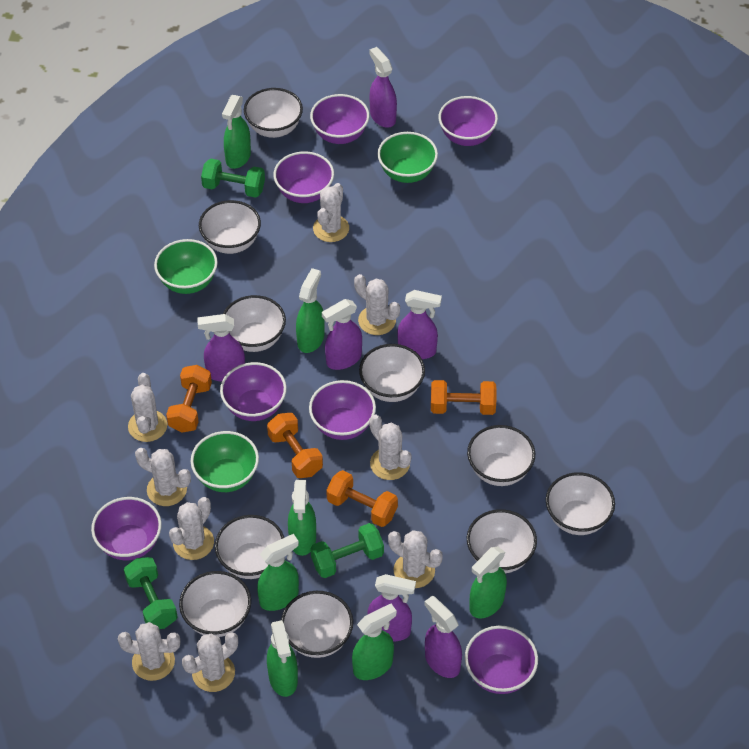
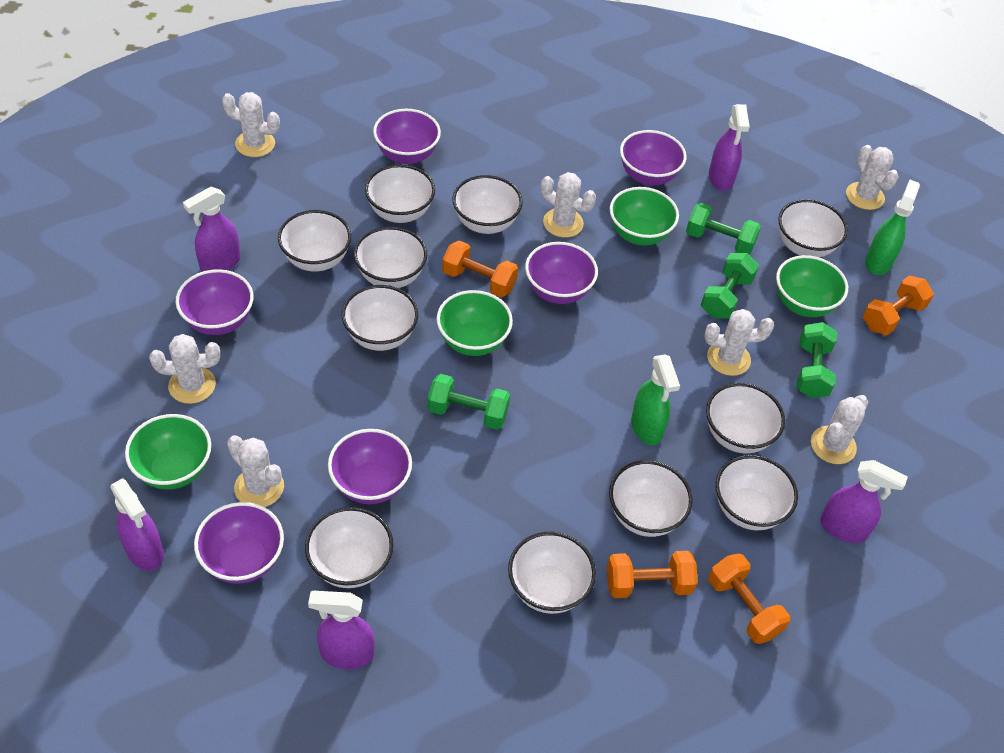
green bowl: 3 -> 4
green dumbbell: 3 -> 4
green spray bottle: 7 -> 2
purple bowl: 7 -> 6
purple spray bottle: 6 -> 5
white bowl: 10 -> 11
white cactus: 9 -> 7

